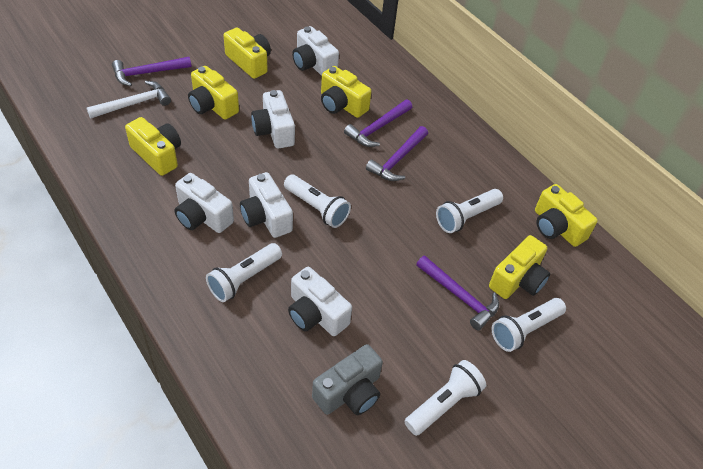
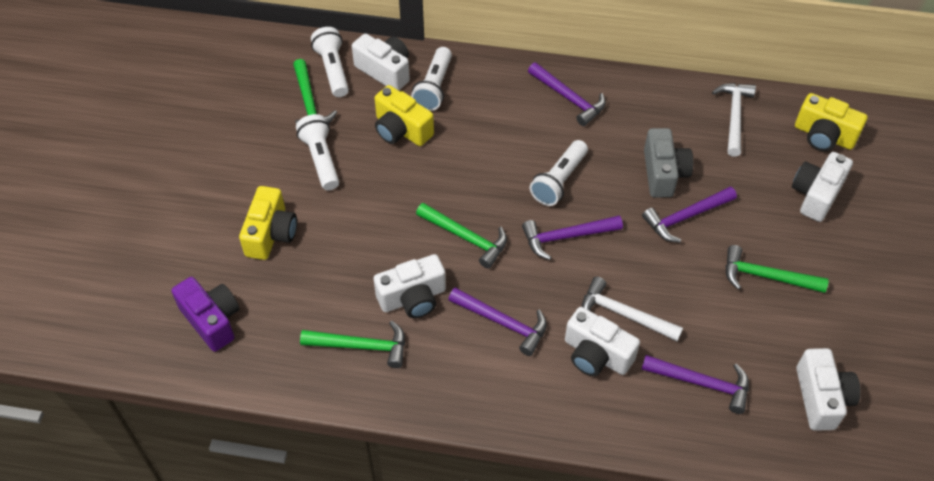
green hammer: 0 -> 4
purple camera: 0 -> 1
purple hammer: 4 -> 5
white flashlight: 5 -> 4
white hammer: 1 -> 2
yellow camera: 6 -> 3

